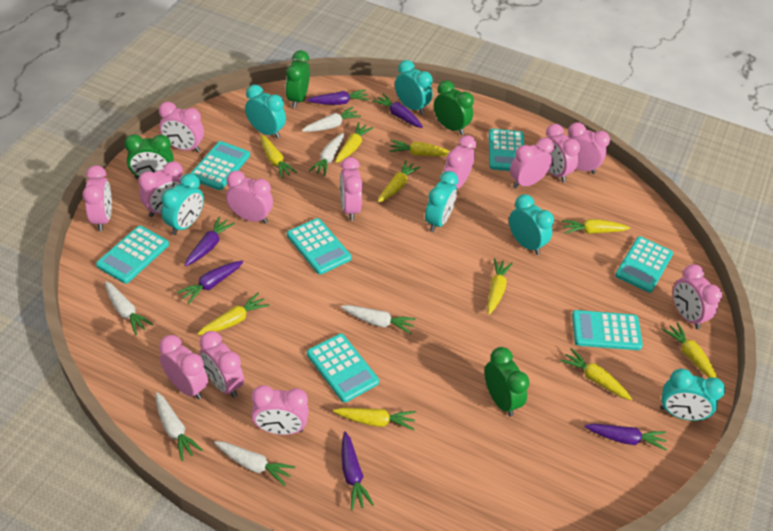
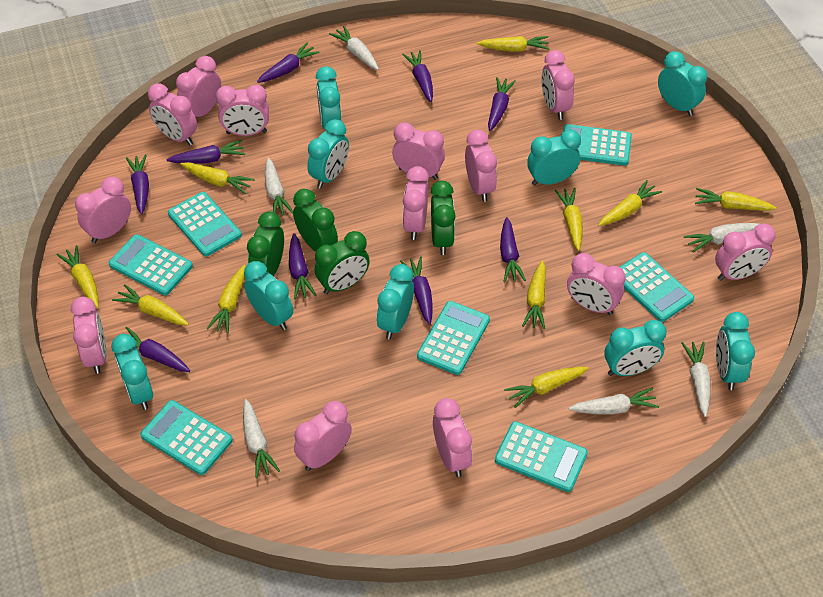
purple carrot: 6 -> 9
turquoise clock: 6 -> 9

